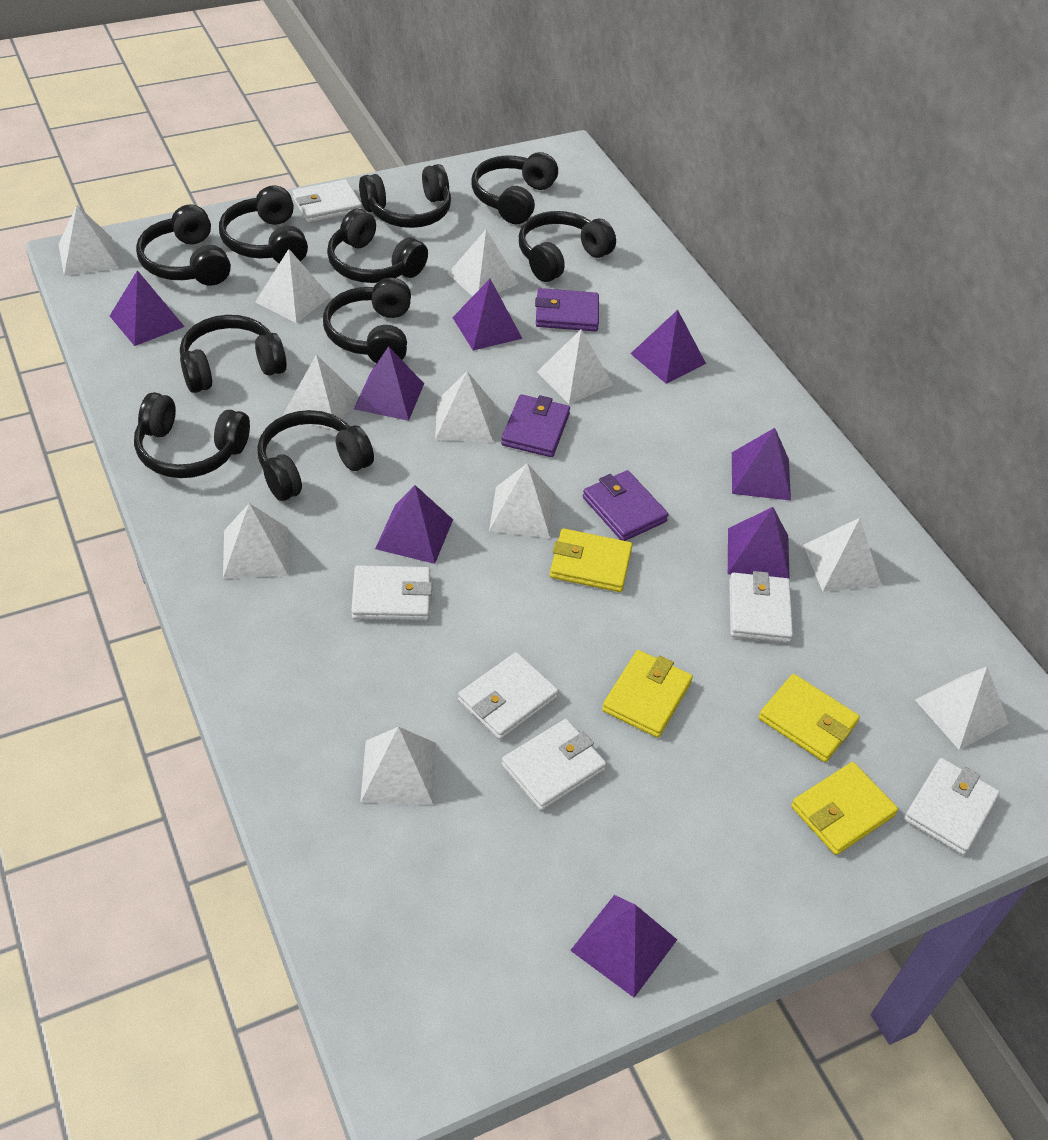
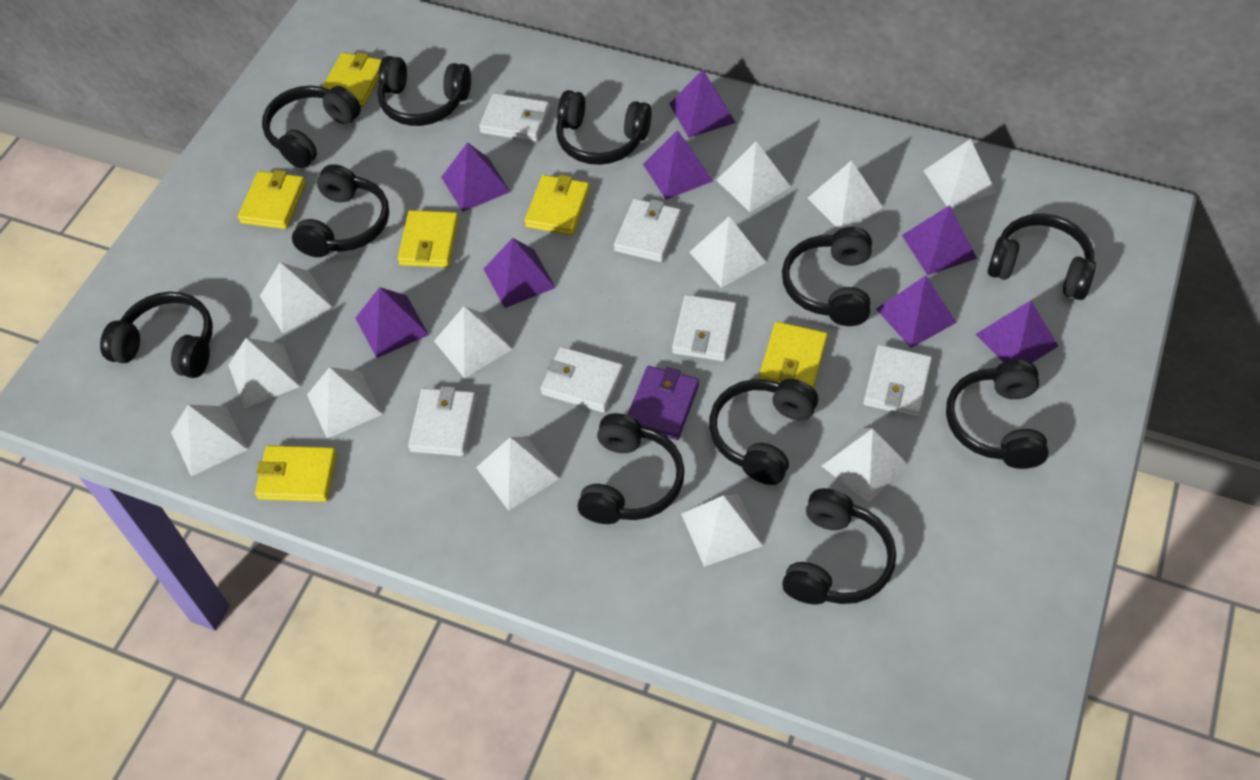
black headphones: 10 -> 11
purple wallet: 3 -> 1
white pyramid: 11 -> 12
yellow wallet: 4 -> 6

